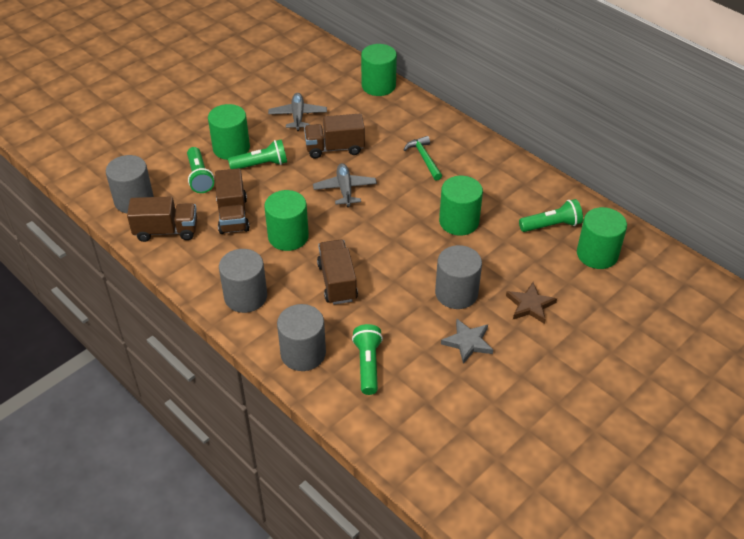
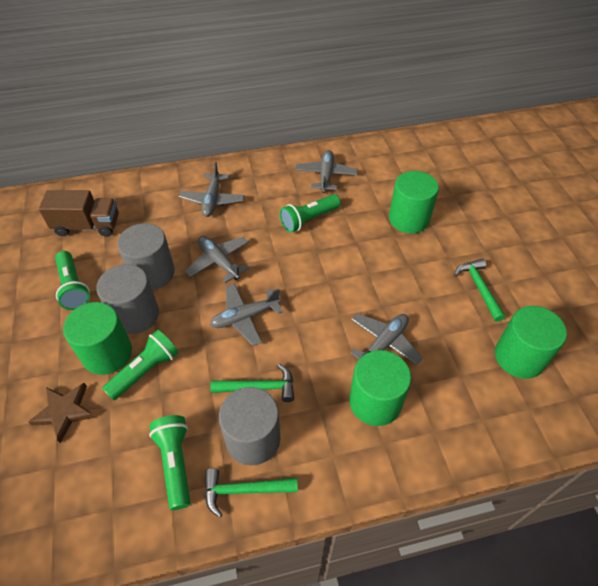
brown truck: 4 -> 1
green cylinder: 5 -> 4
green hammer: 1 -> 3
grey cylinder: 4 -> 3
grey plane: 2 -> 5
grey star: 1 -> 0

